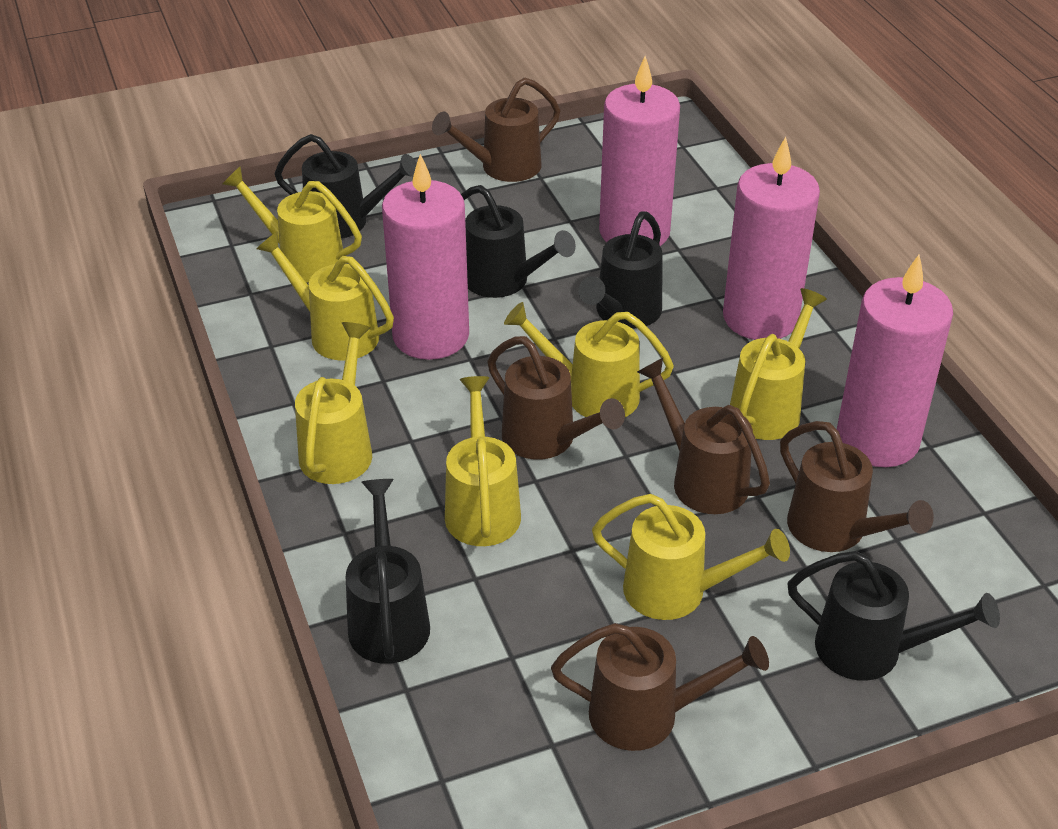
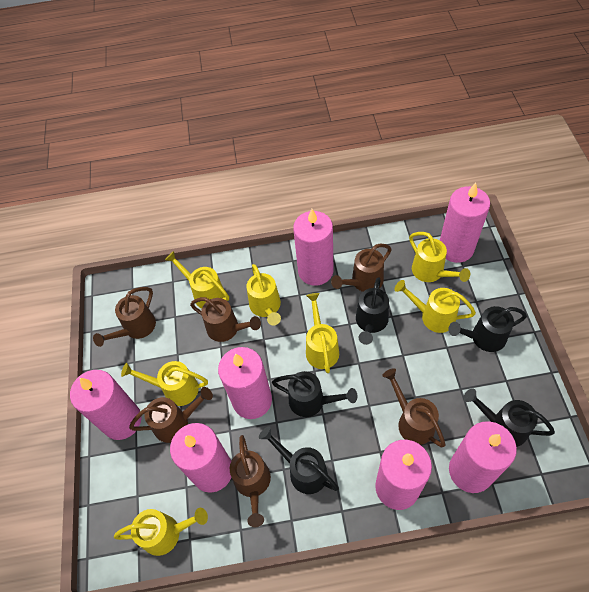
brown watering can: 5 -> 6
pink candle: 4 -> 7

